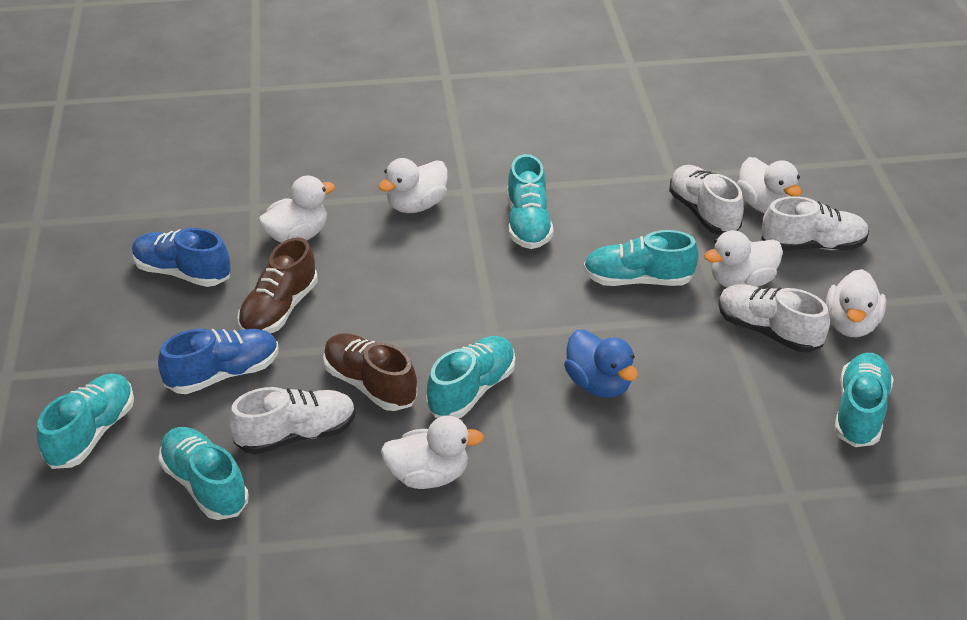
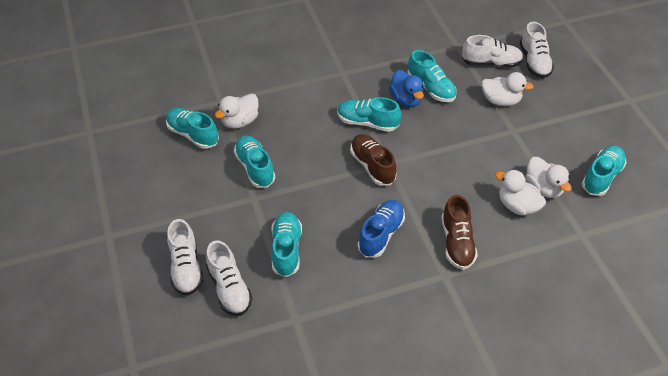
blue shoe: 2 -> 1
white duck: 6 -> 4

